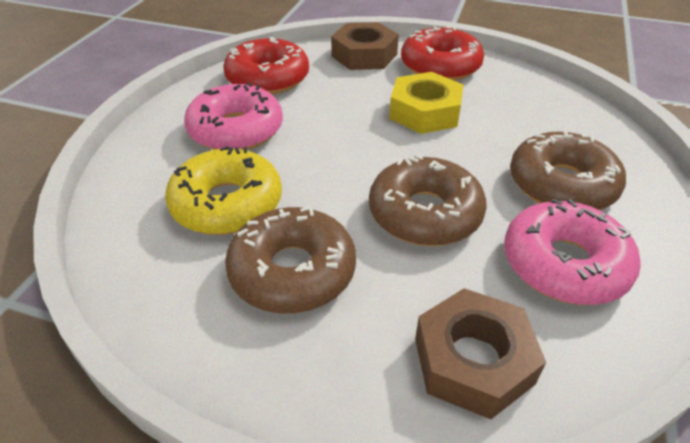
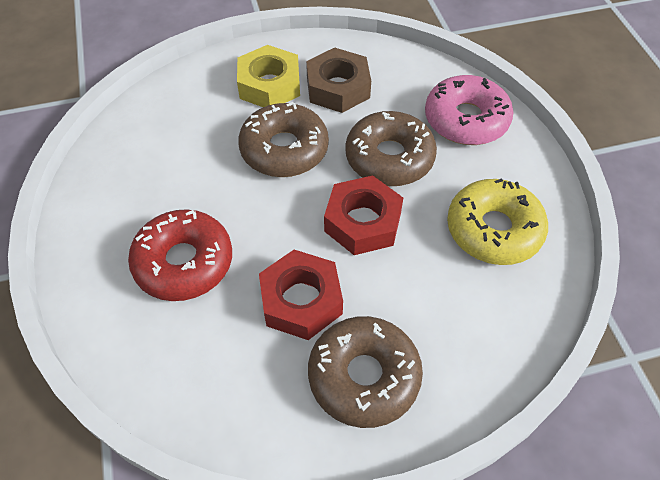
brown nut: 2 -> 1
pink donut: 2 -> 1
red donut: 2 -> 1
red nut: 0 -> 2

